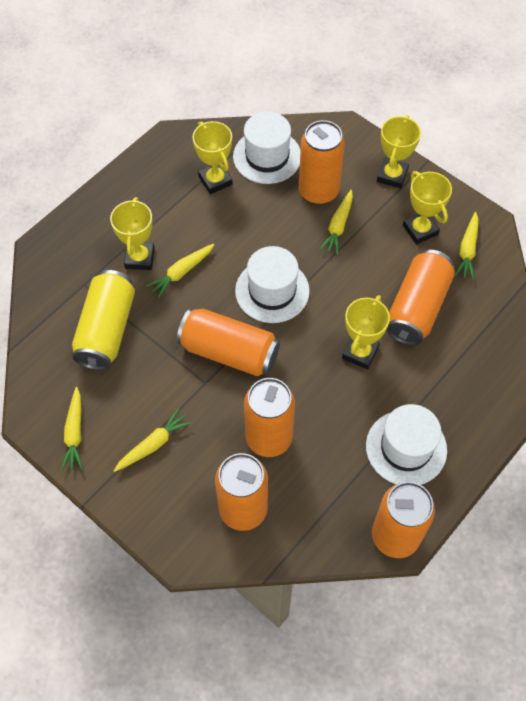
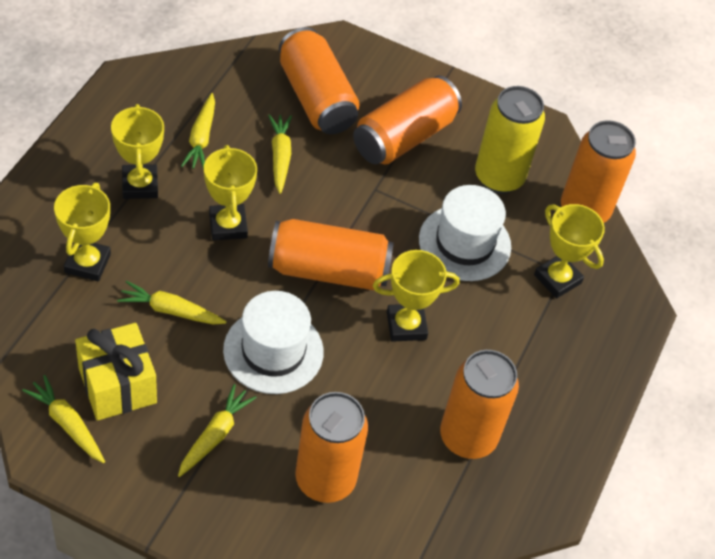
white hat: 3 -> 2
yellow gift: 0 -> 1

